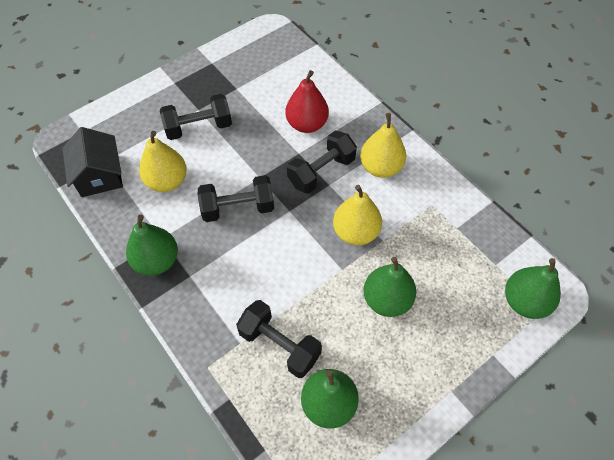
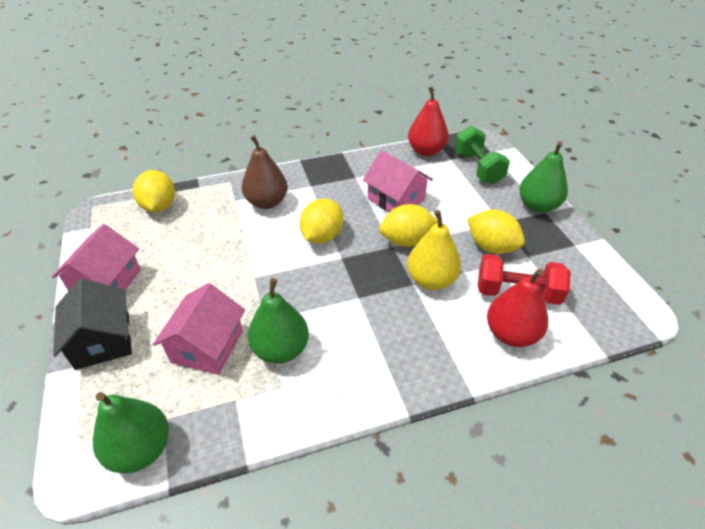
black dumbbell: 4 -> 0
brown pear: 0 -> 1
green dumbbell: 0 -> 1
green pear: 4 -> 3
pink house: 0 -> 3
red dumbbell: 0 -> 1
red pear: 1 -> 2
yellow lemon: 0 -> 4
yellow pear: 3 -> 1

